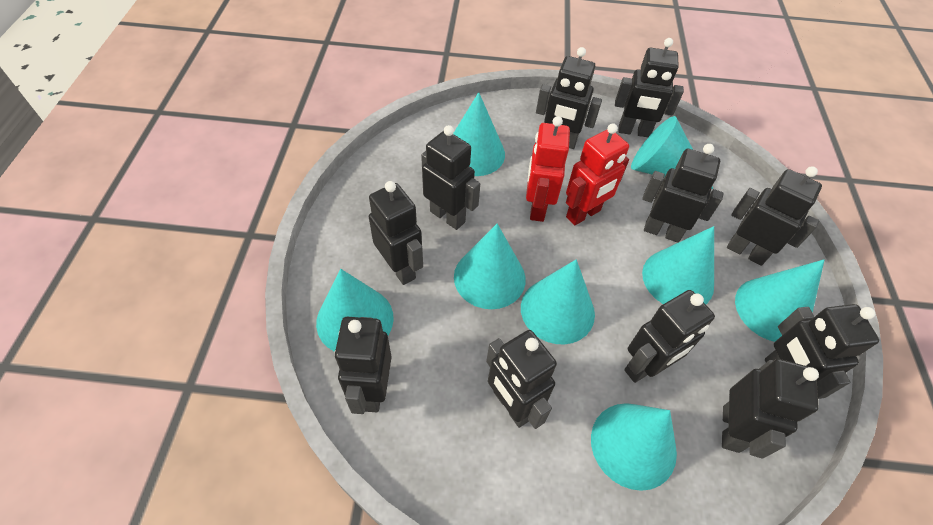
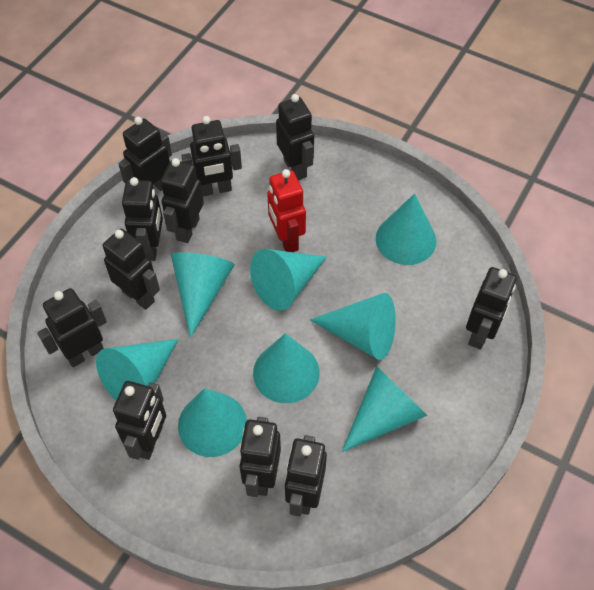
red robot: 2 -> 1

